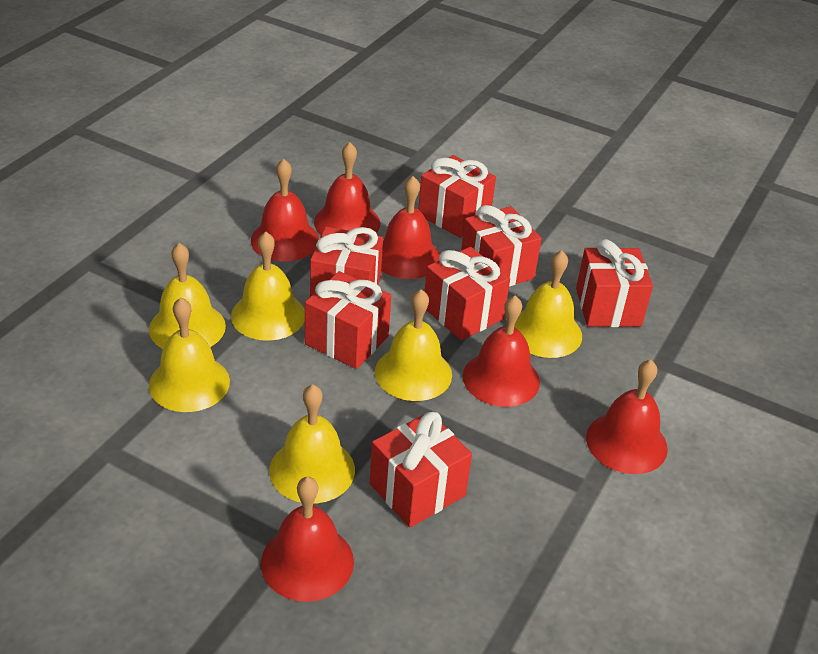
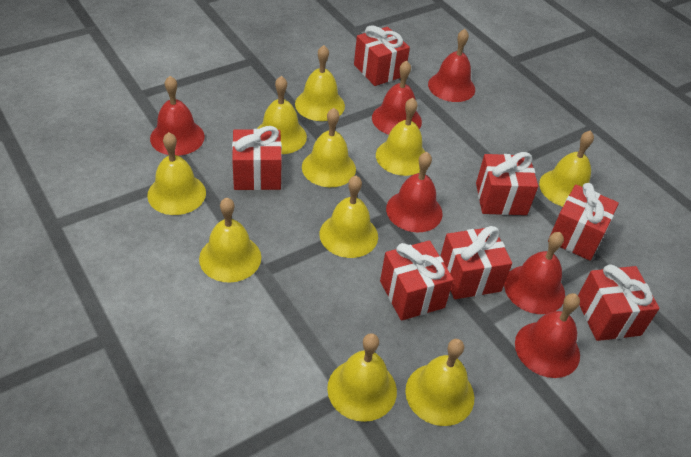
yellow bell: 6 -> 10

